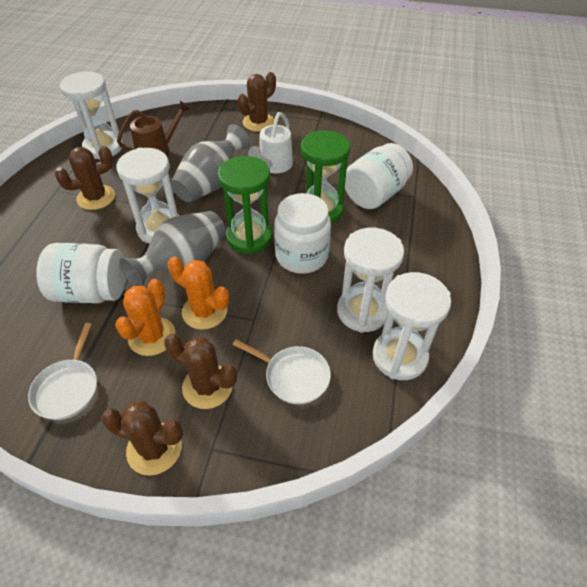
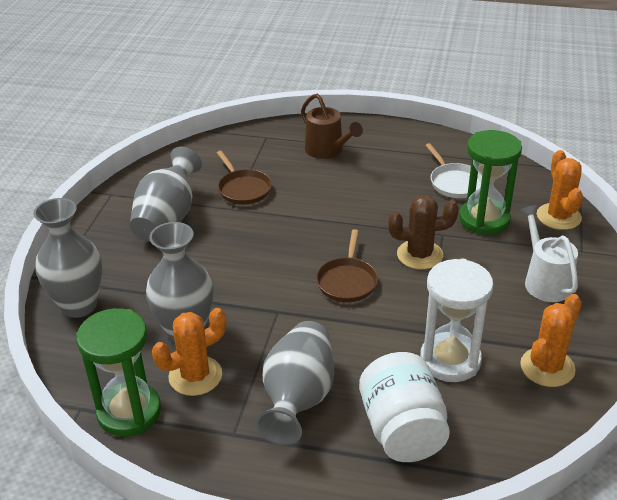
brown cactus: 4 -> 1
brown pan: 0 -> 2
grey vase: 2 -> 4
orange cactus: 2 -> 3
white hourglass: 4 -> 1
white jar: 3 -> 1
white pan: 2 -> 1

